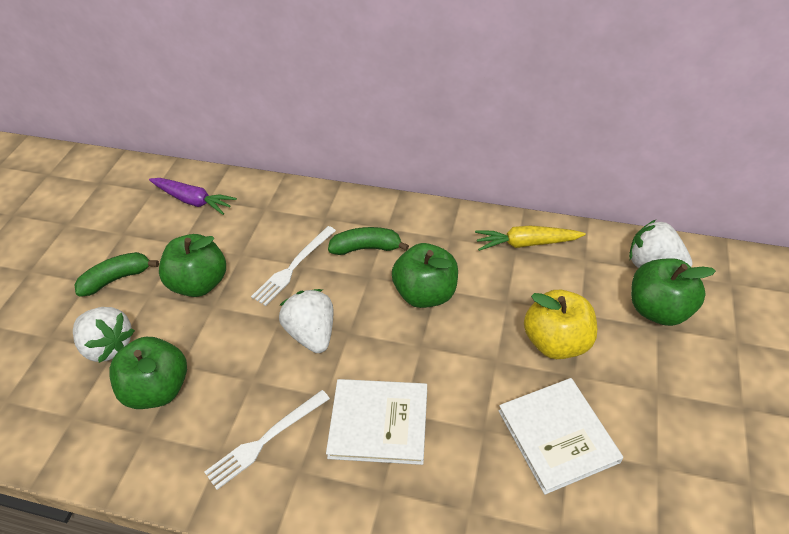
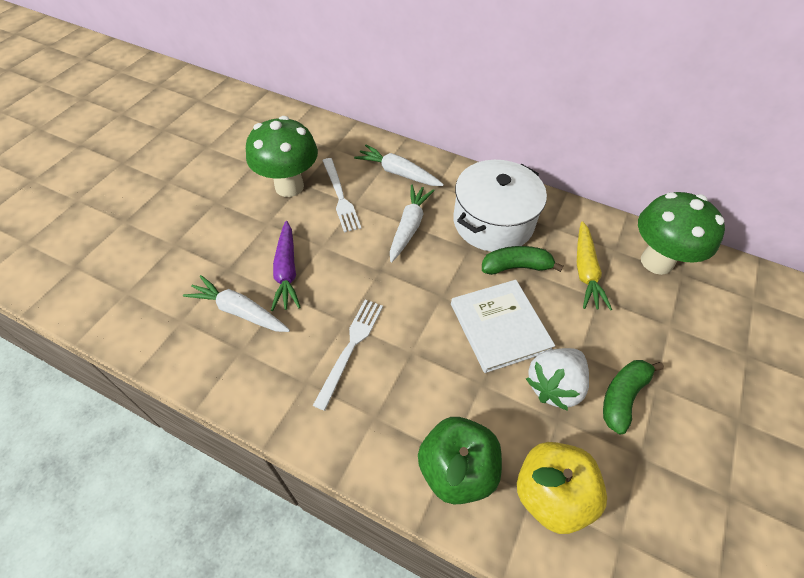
green apple: 4 -> 1
green mushroom: 0 -> 2
white book: 2 -> 1
white carrot: 0 -> 3
white pot: 0 -> 1
white strawberry: 3 -> 1

